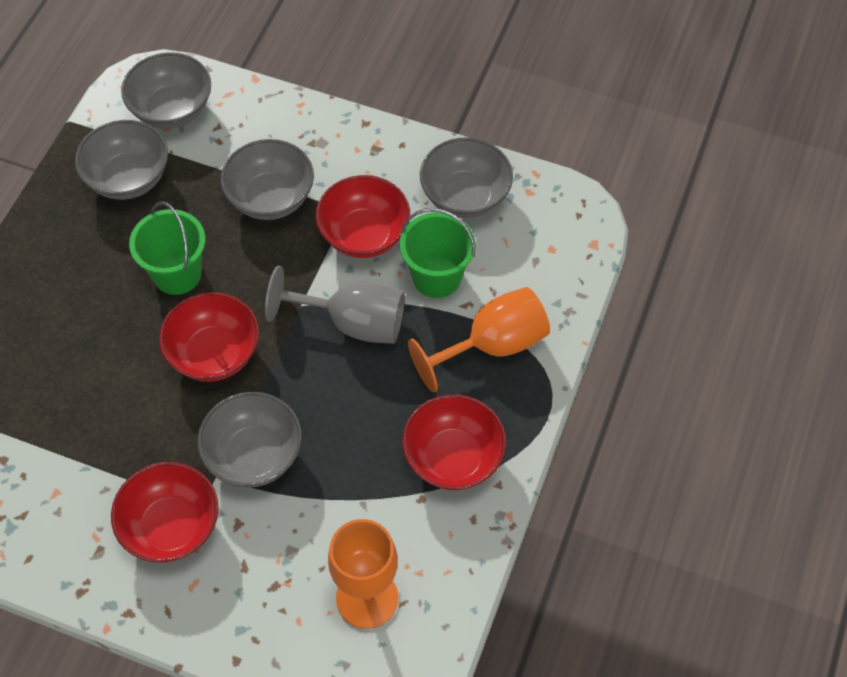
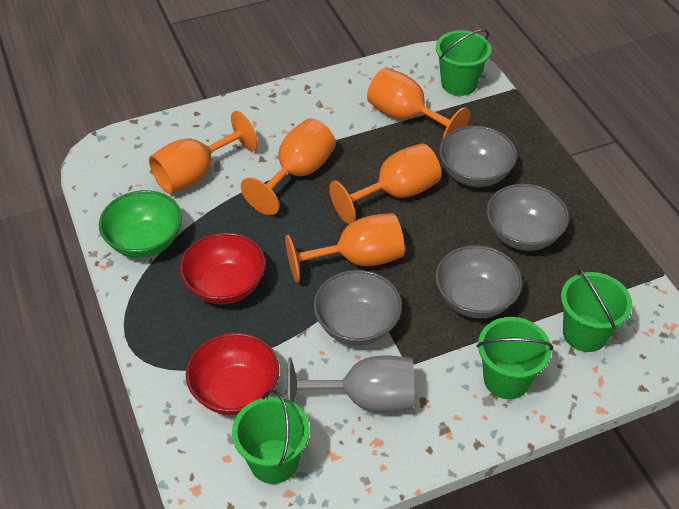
green bowl: 0 -> 1
green bucket: 2 -> 4
grey bowl: 5 -> 4
orange goblet: 2 -> 5
red bowl: 4 -> 2

